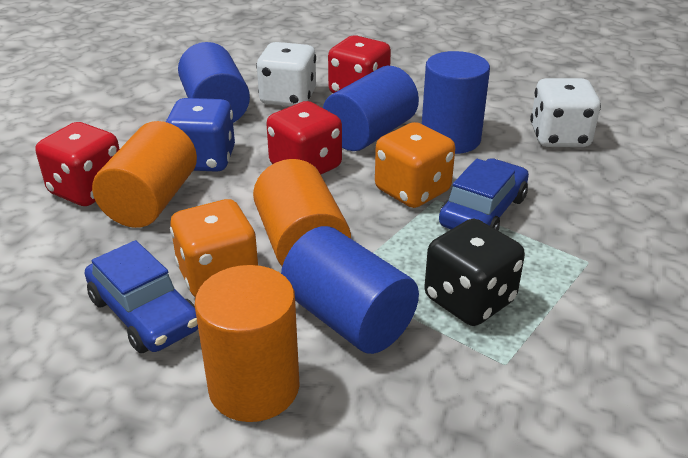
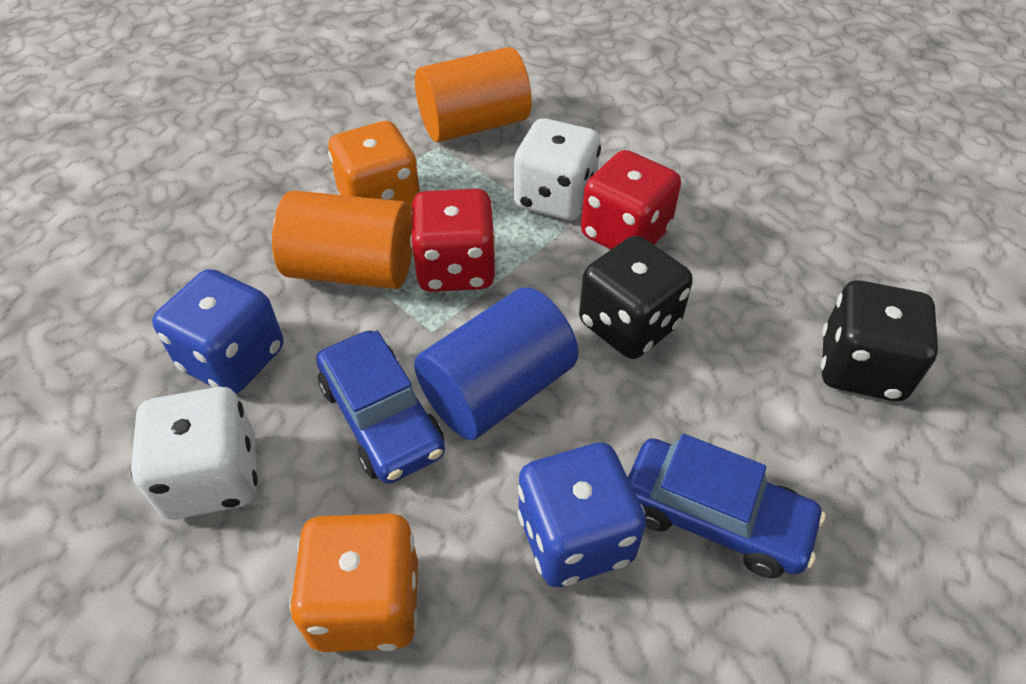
black dice: 1 -> 2
blue cylinder: 4 -> 1
blue dice: 1 -> 2
orange cylinder: 3 -> 2
red dice: 3 -> 2

